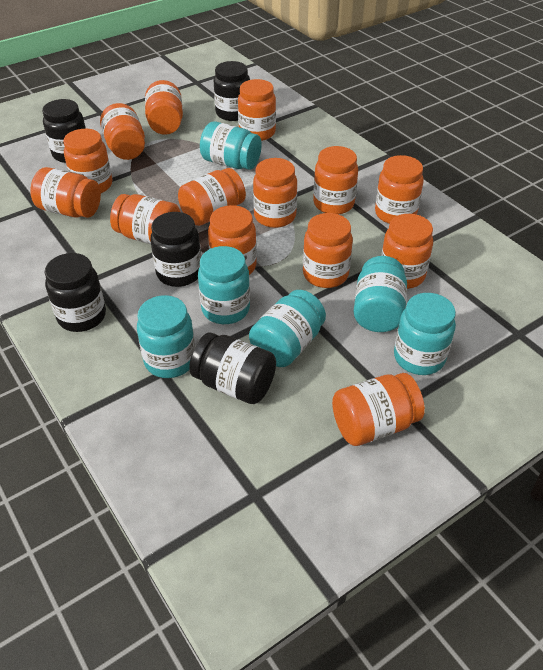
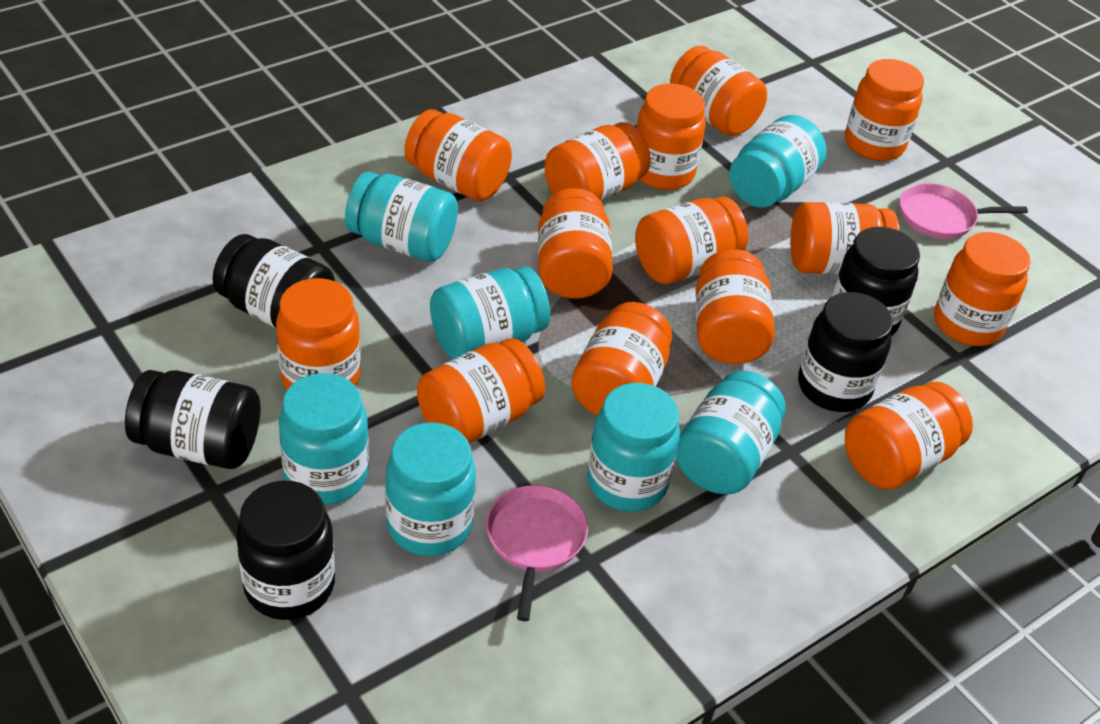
pink pan: 0 -> 2
turquoise jar: 6 -> 7

